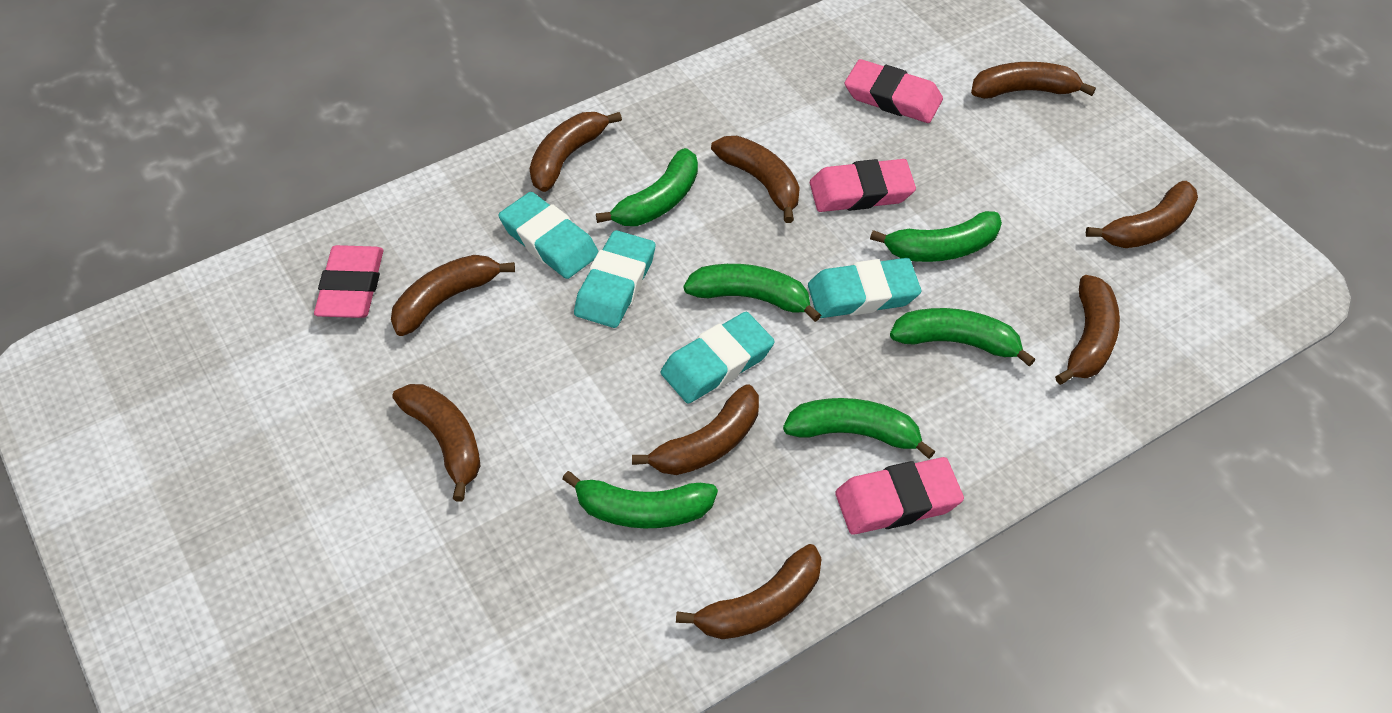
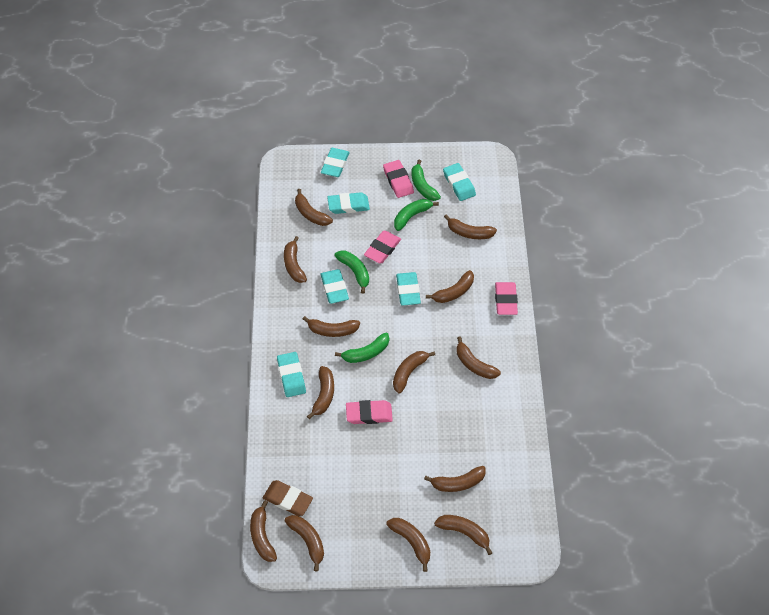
brown banana: 9 -> 13
brown eraser: 0 -> 1
green banana: 6 -> 4
turquoise eraser: 4 -> 6

